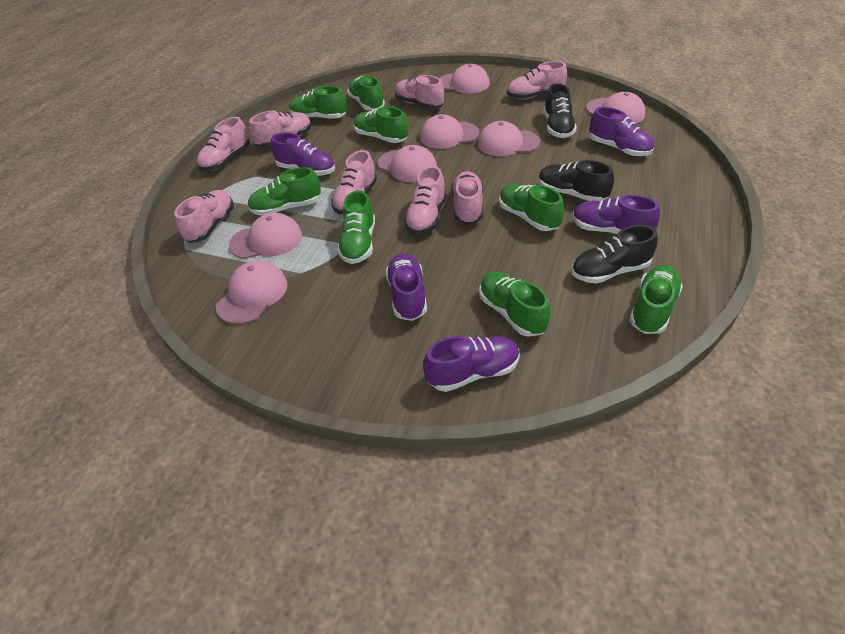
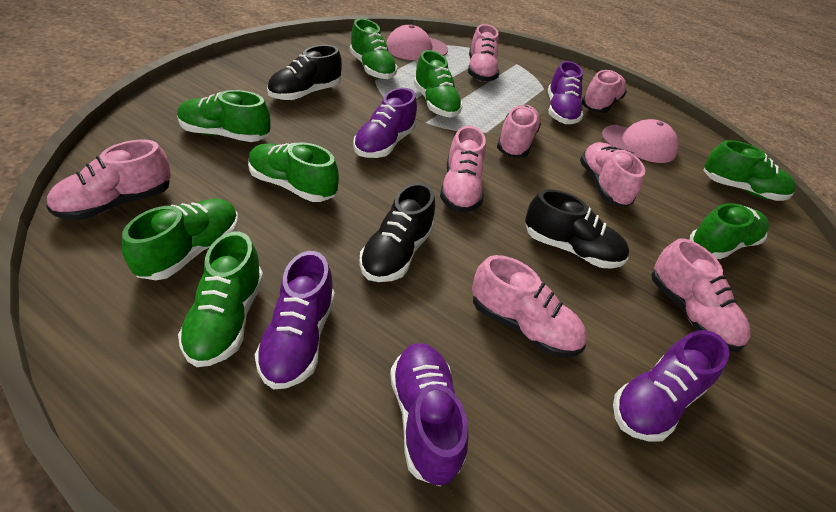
pink cap: 7 -> 2

